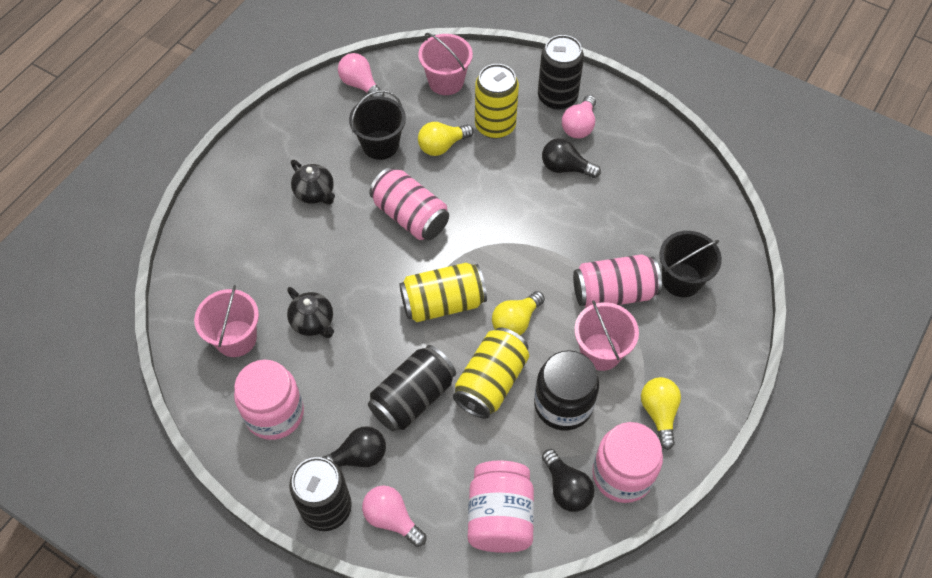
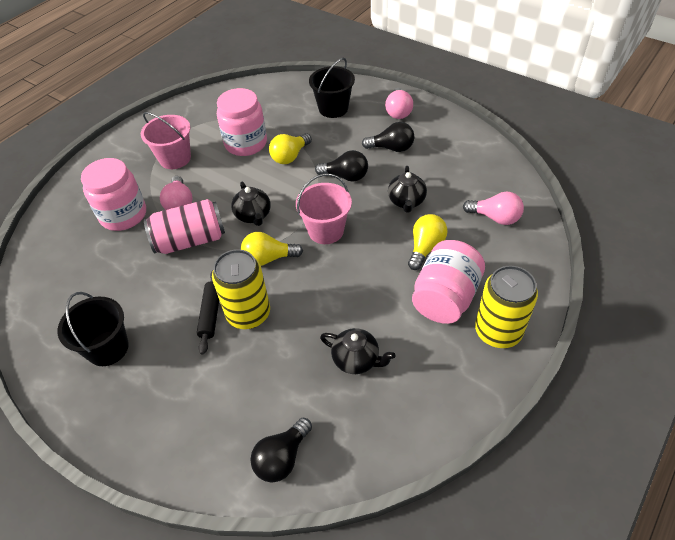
black can: 3 -> 0
black jar: 1 -> 0
black rolling pin: 0 -> 1
black teapot: 2 -> 3
pink bucket: 3 -> 2
pink can: 2 -> 1
yellow can: 3 -> 2

